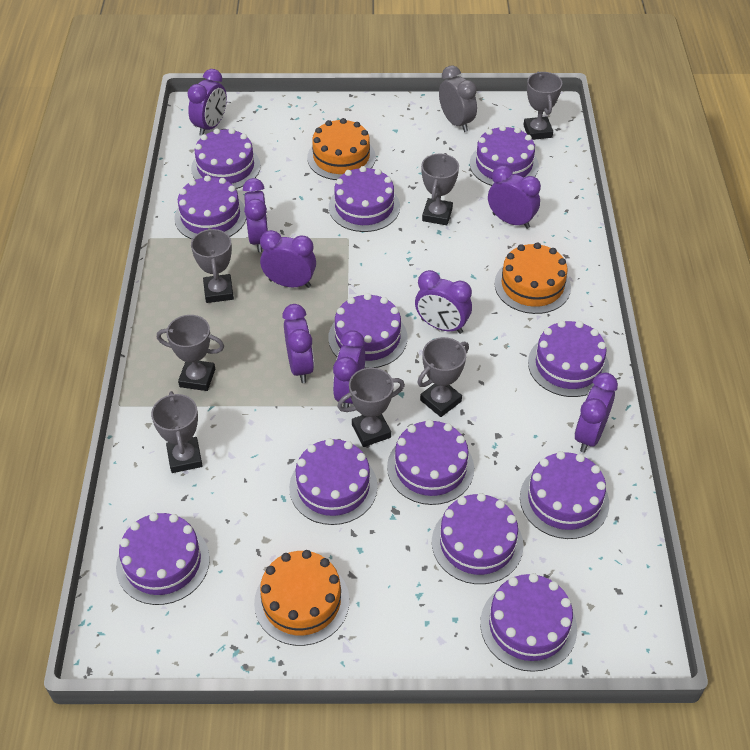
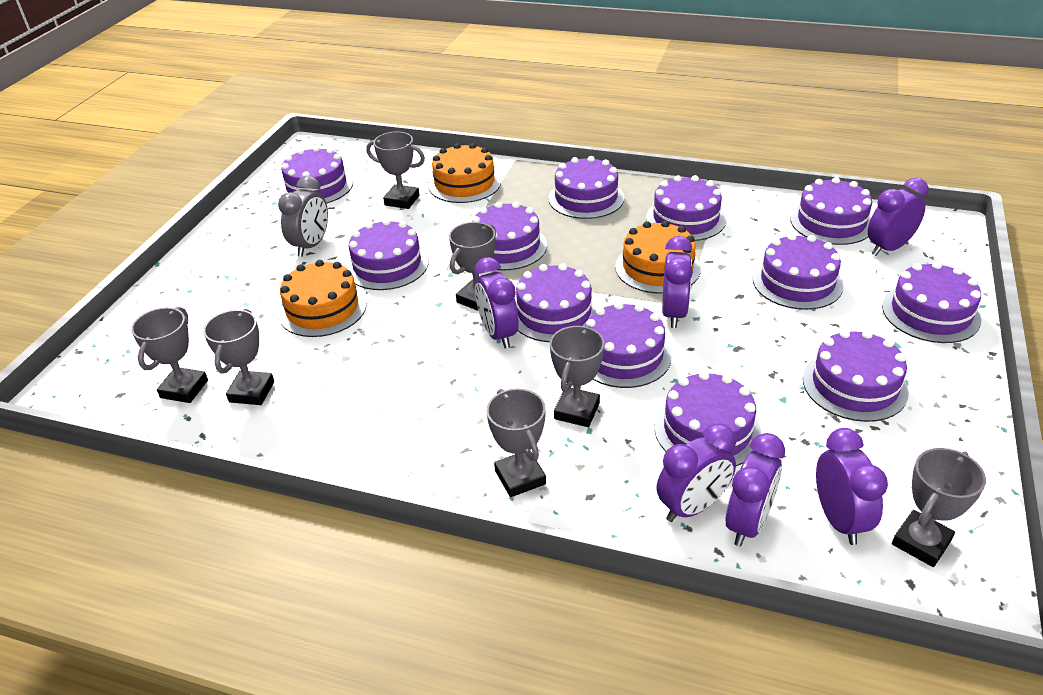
purple clock: 8 -> 6

